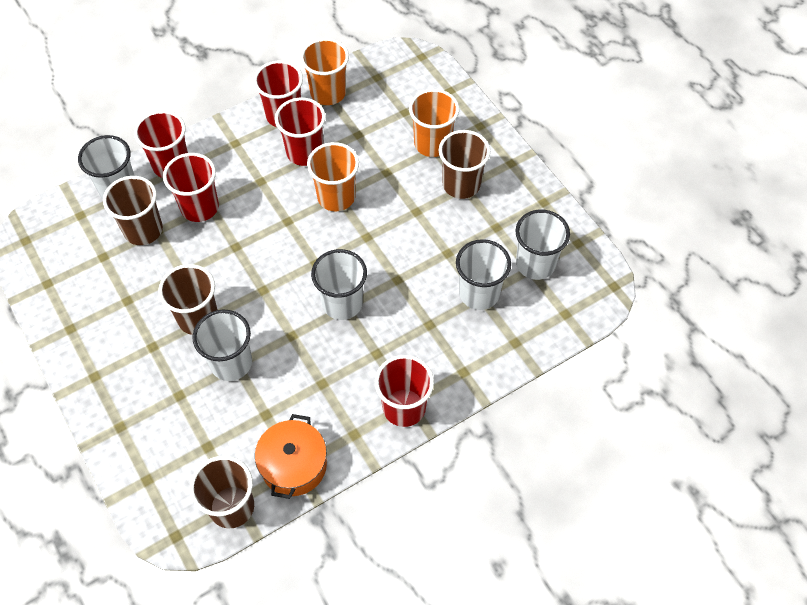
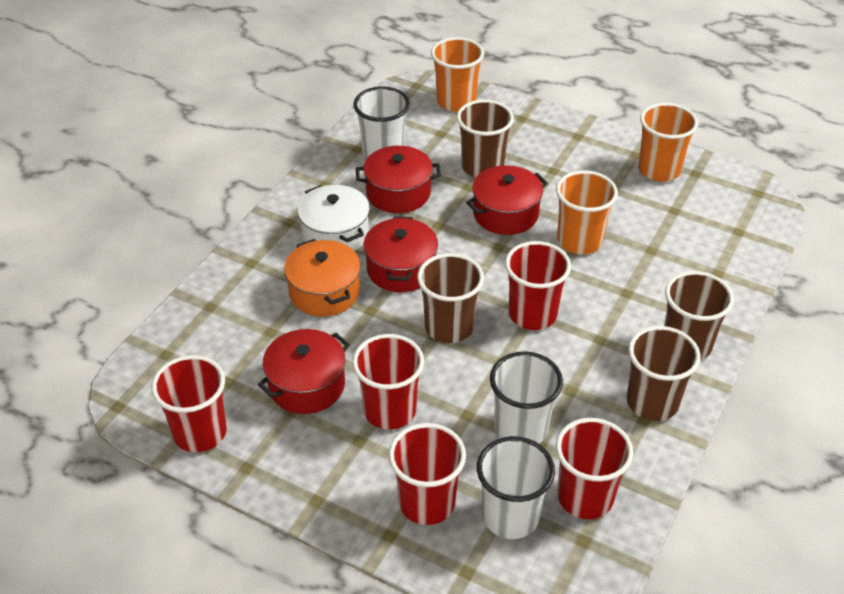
red pot: 0 -> 4
white cup: 5 -> 3
white pot: 0 -> 1

